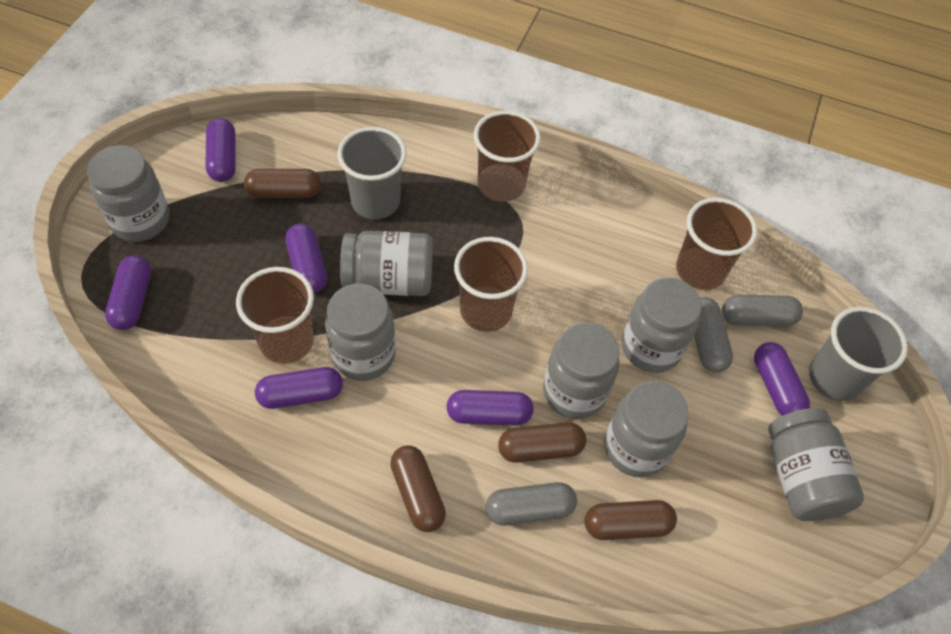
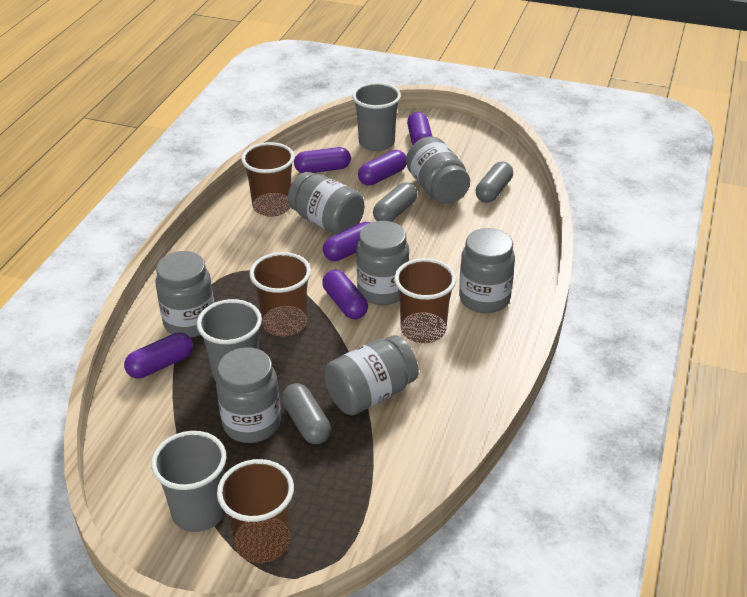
brown capsule: 4 -> 0
grey cup: 2 -> 3

